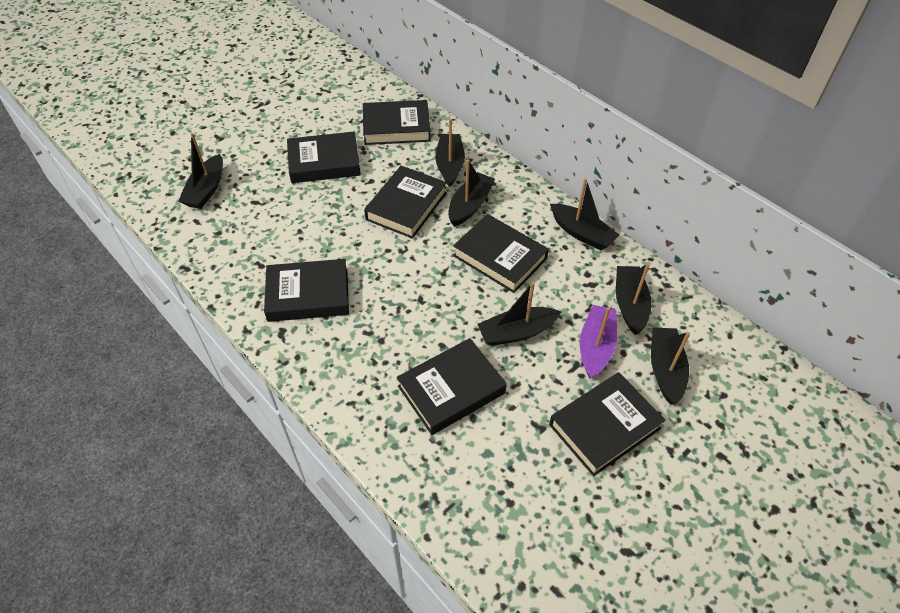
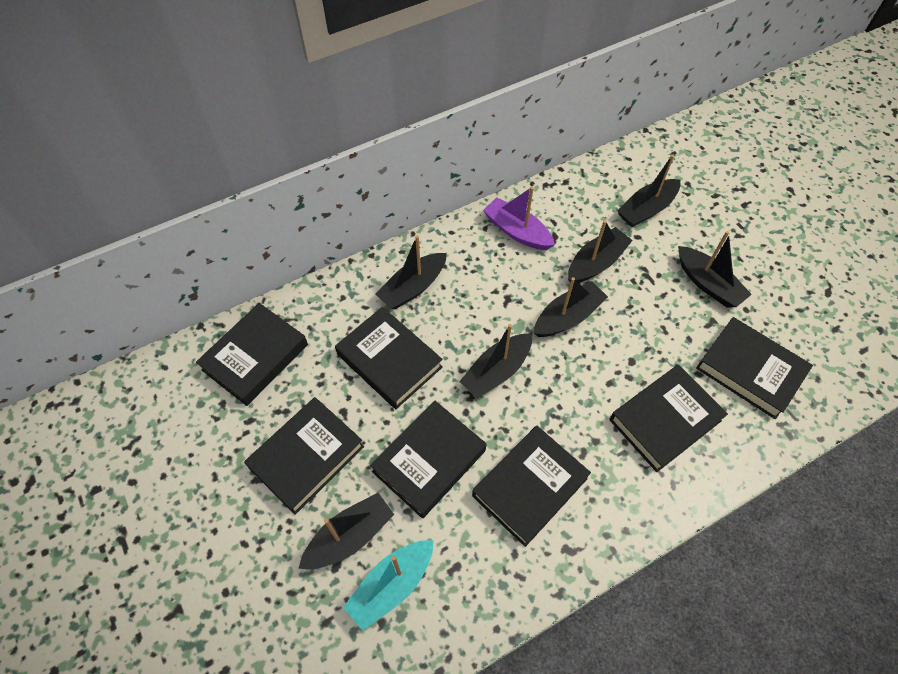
turquoise boat: 0 -> 1

